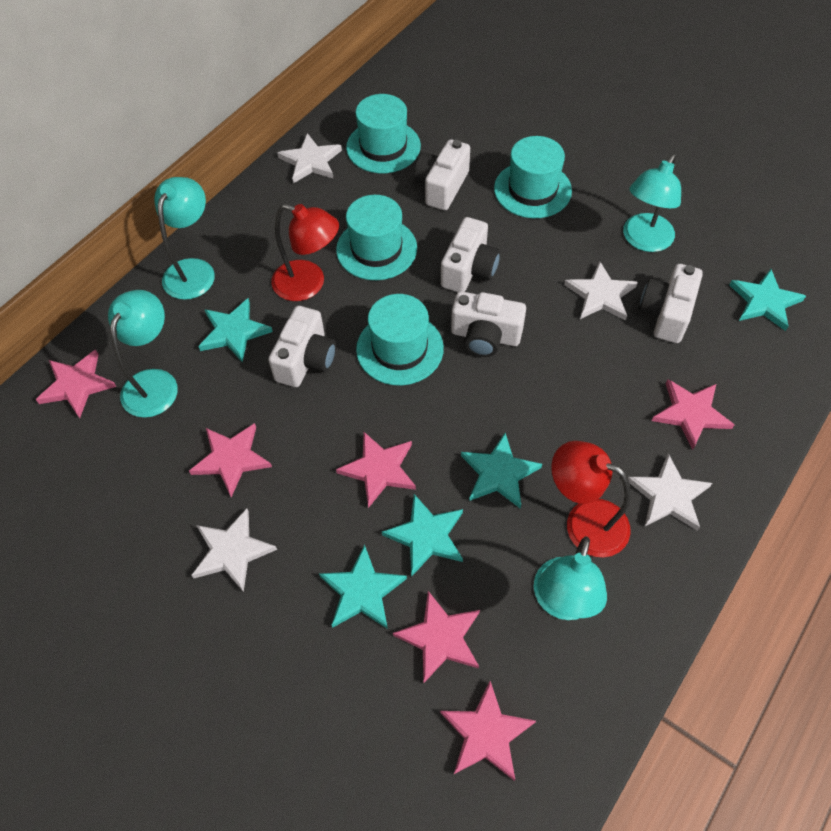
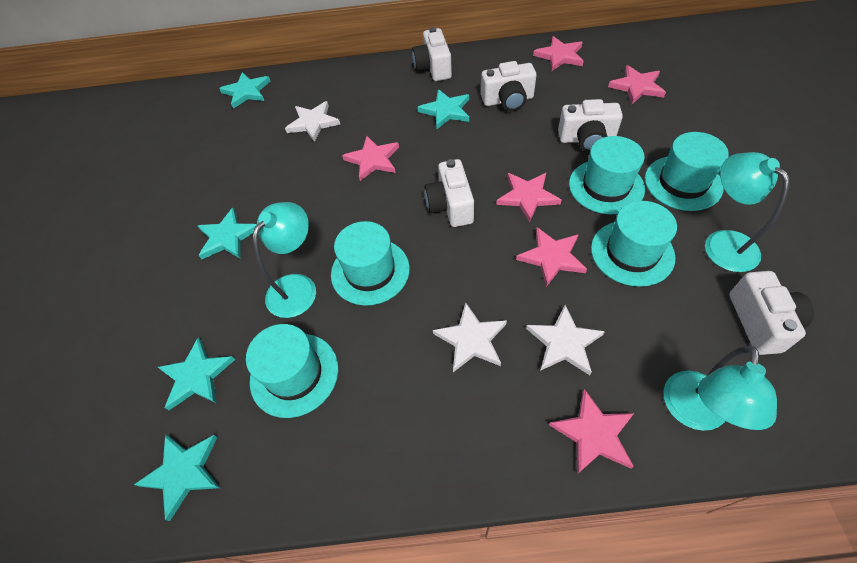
red lamp: 2 -> 0
turquoise hat: 4 -> 5
turquoise lamp: 4 -> 3
white star: 4 -> 3

